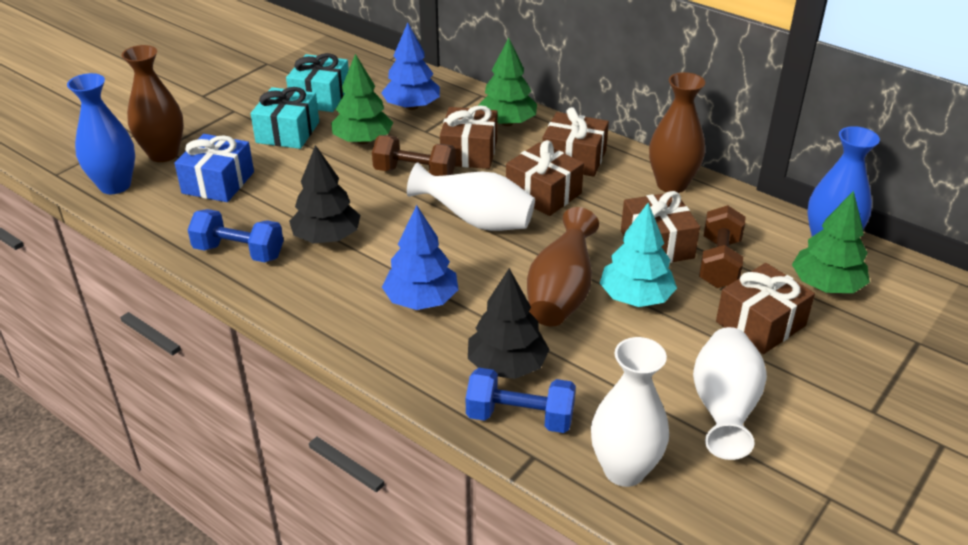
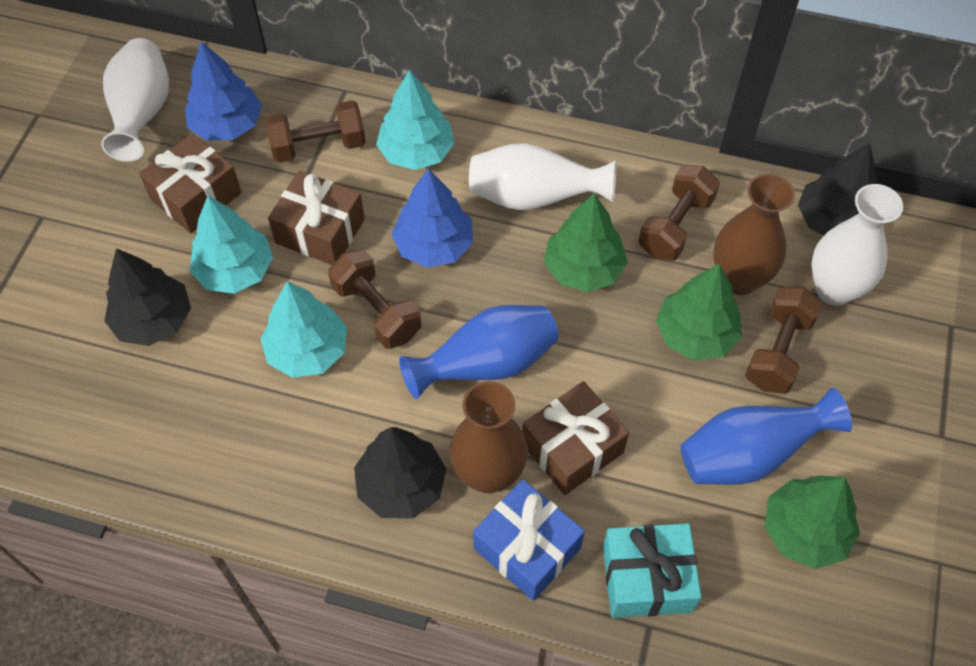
black tree: 2 -> 3
blue dumbbell: 2 -> 0
brown dumbbell: 2 -> 4
brown gift: 5 -> 3
brown vase: 3 -> 2
turquoise gift: 2 -> 1
turquoise tree: 1 -> 3

